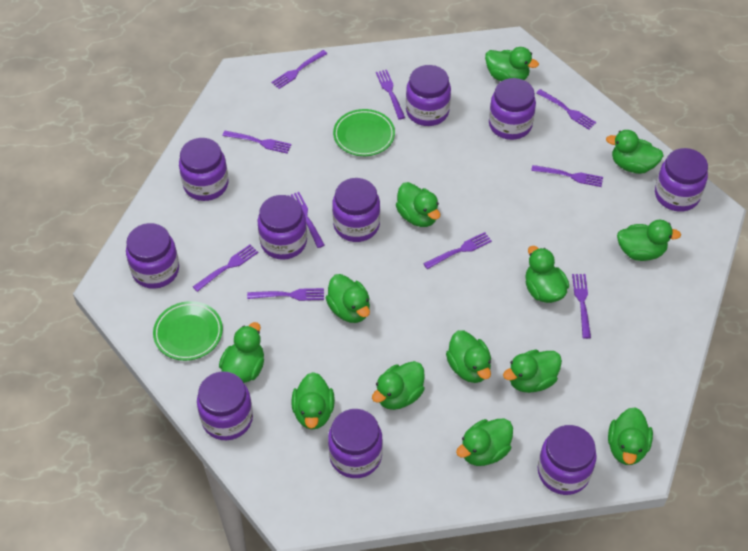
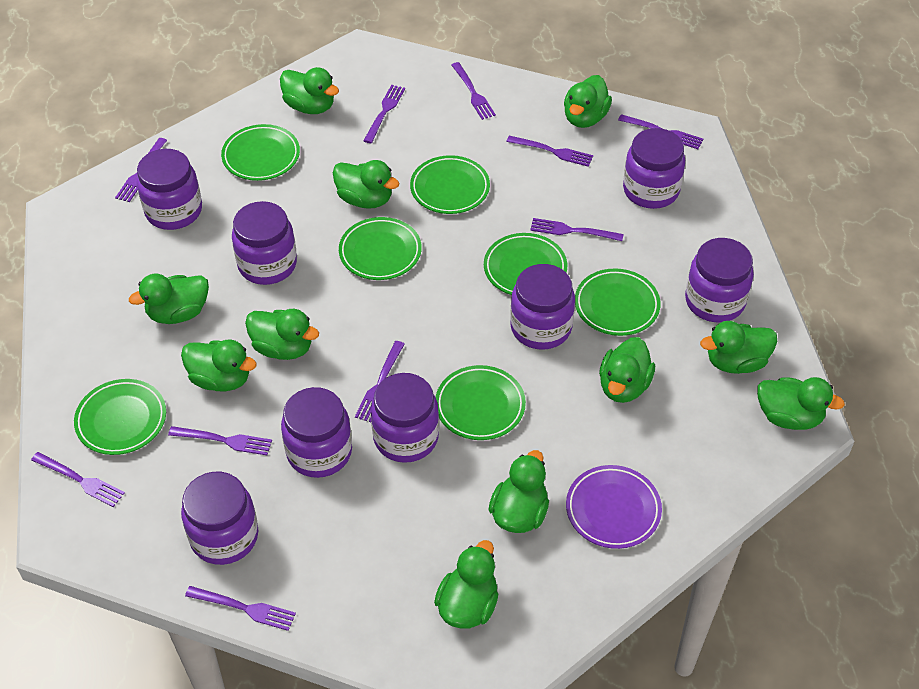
green duck: 13 -> 11
green plate: 2 -> 7
purple jar: 10 -> 8
purple plate: 0 -> 1

